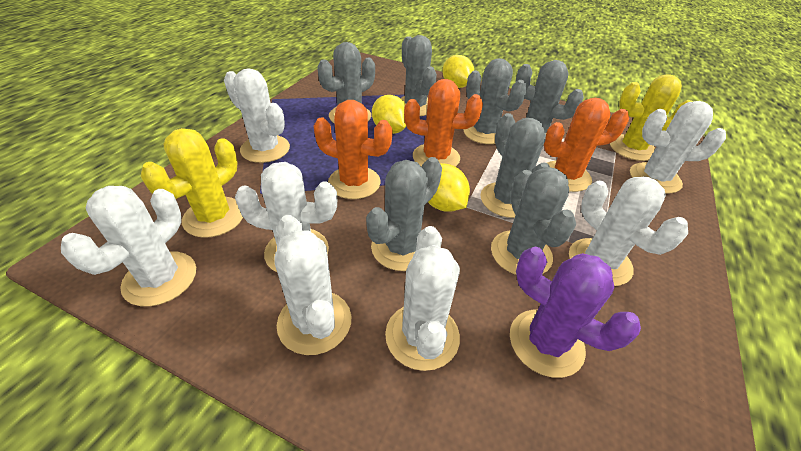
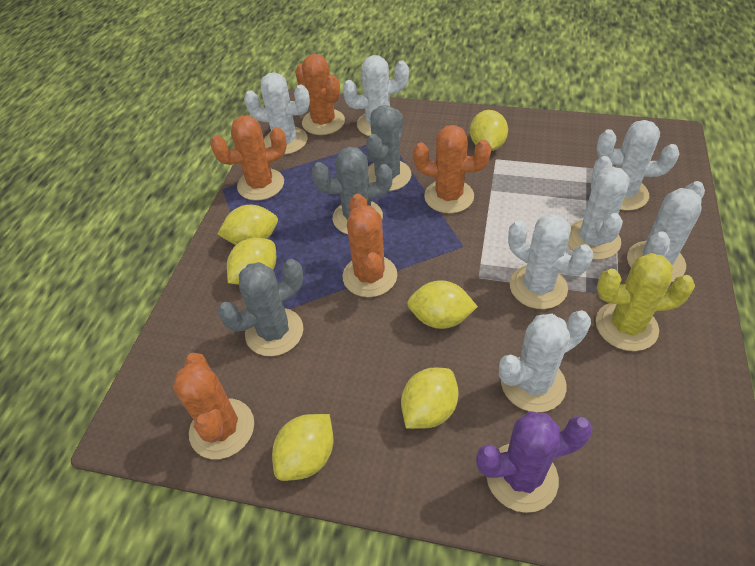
grey cactus: 7 -> 3
orange cactus: 3 -> 5
yellow cactus: 2 -> 1
yellow lemon: 3 -> 6

